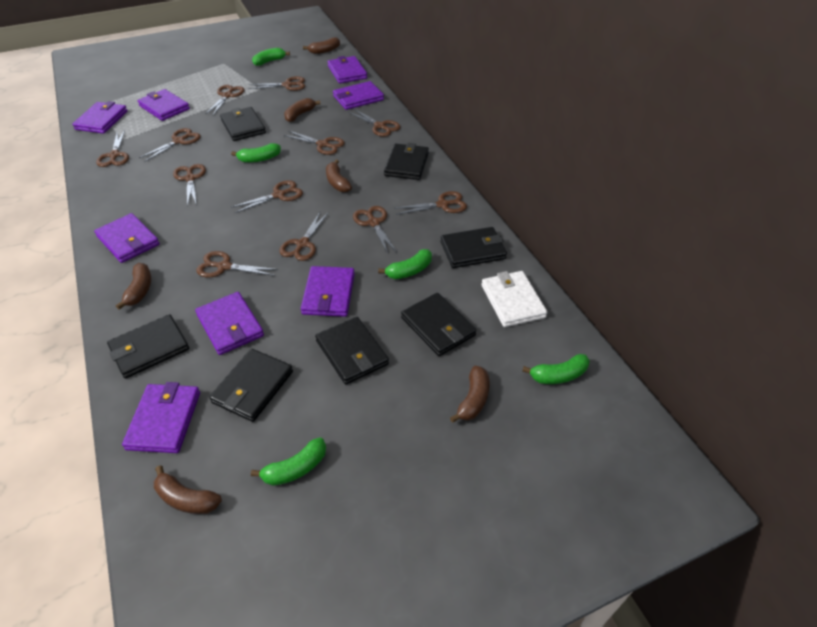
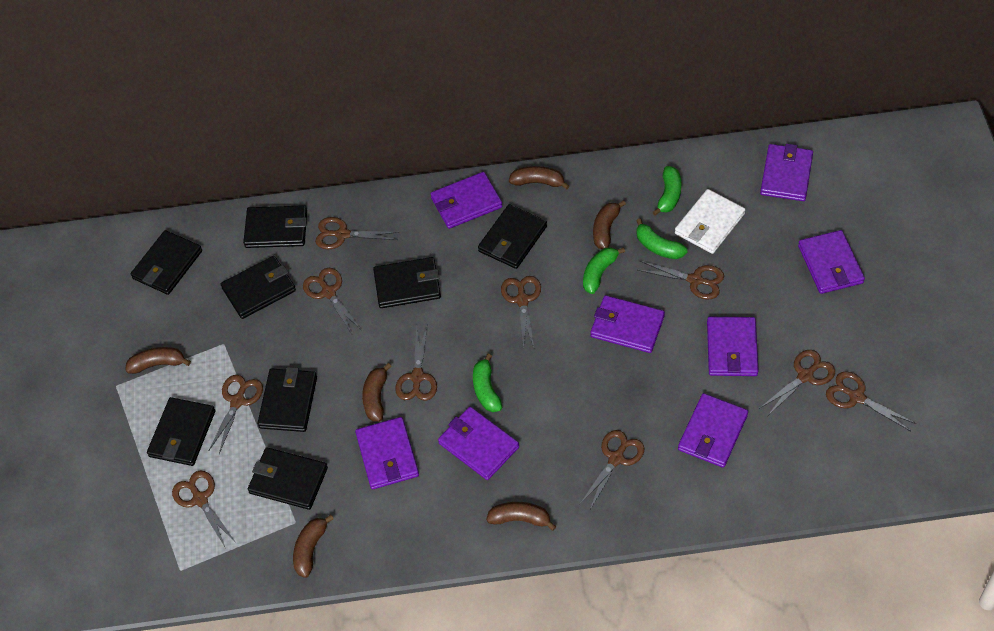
black wallet: 7 -> 8
brown scissors: 12 -> 10
green banana: 5 -> 4

